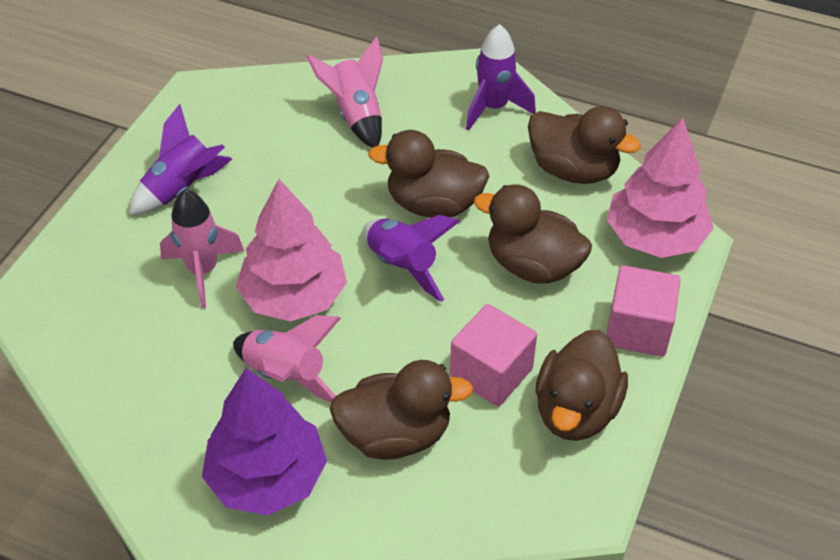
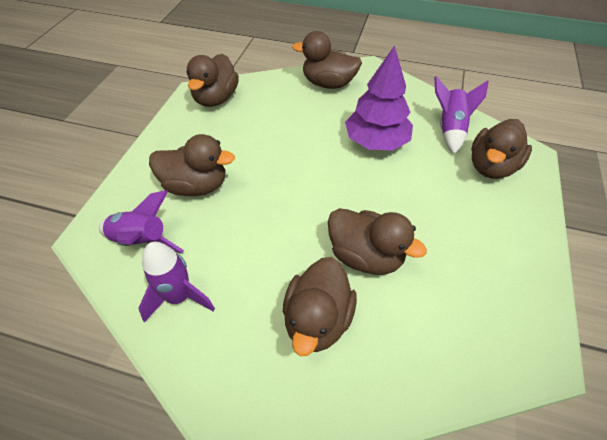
brown duck: 5 -> 6
pink cube: 2 -> 0
pink rocket: 3 -> 0
pink tree: 2 -> 0

